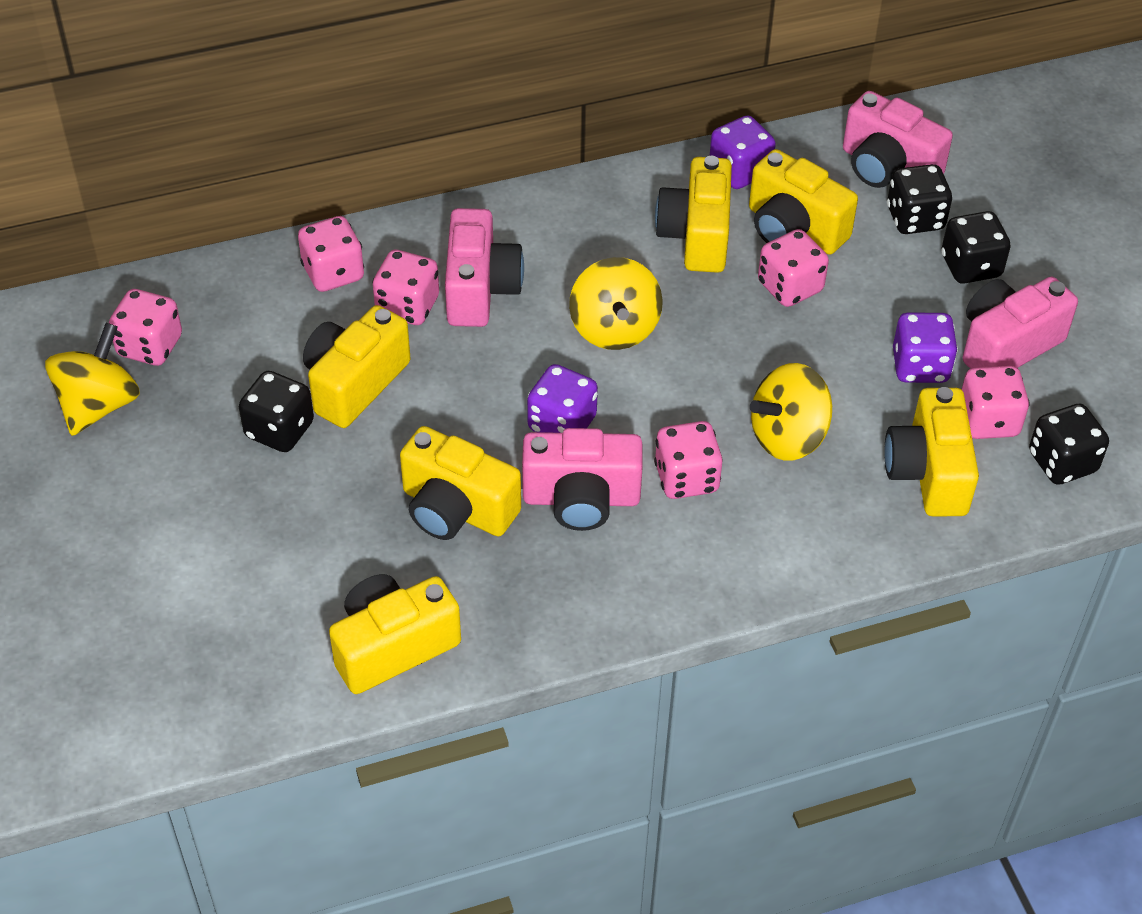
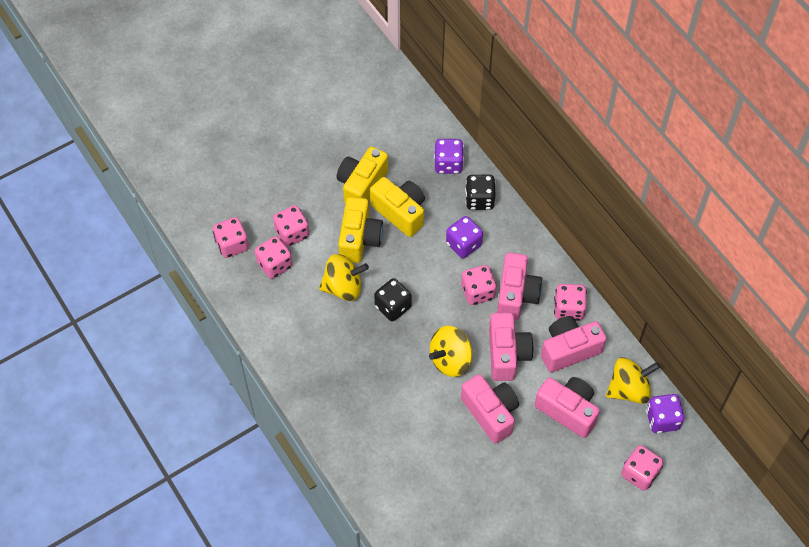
black dice: 4 -> 2
pink camera: 4 -> 5
yellow camera: 6 -> 3

